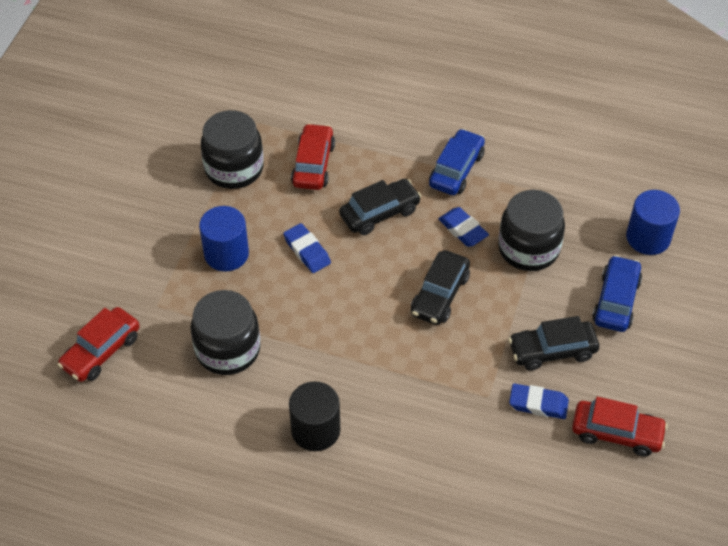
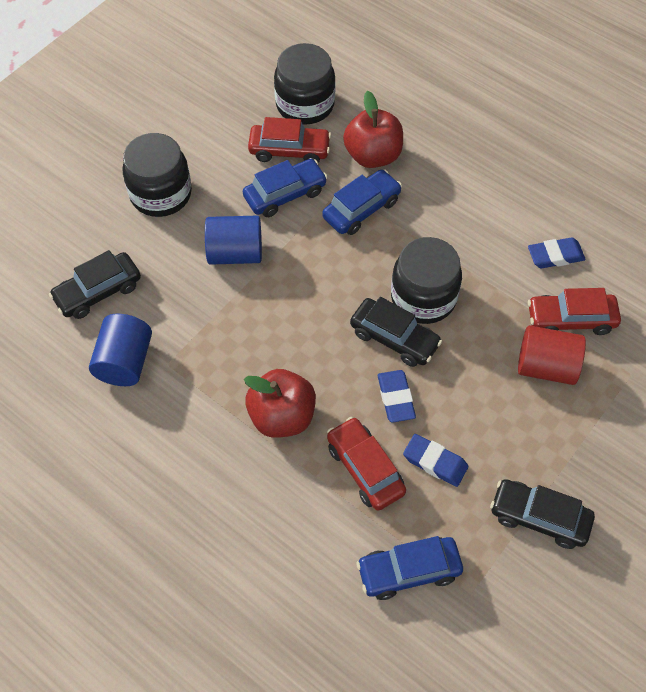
black cylinder: 1 -> 0
blue car: 2 -> 3
red apple: 0 -> 2
red cylinder: 0 -> 1

